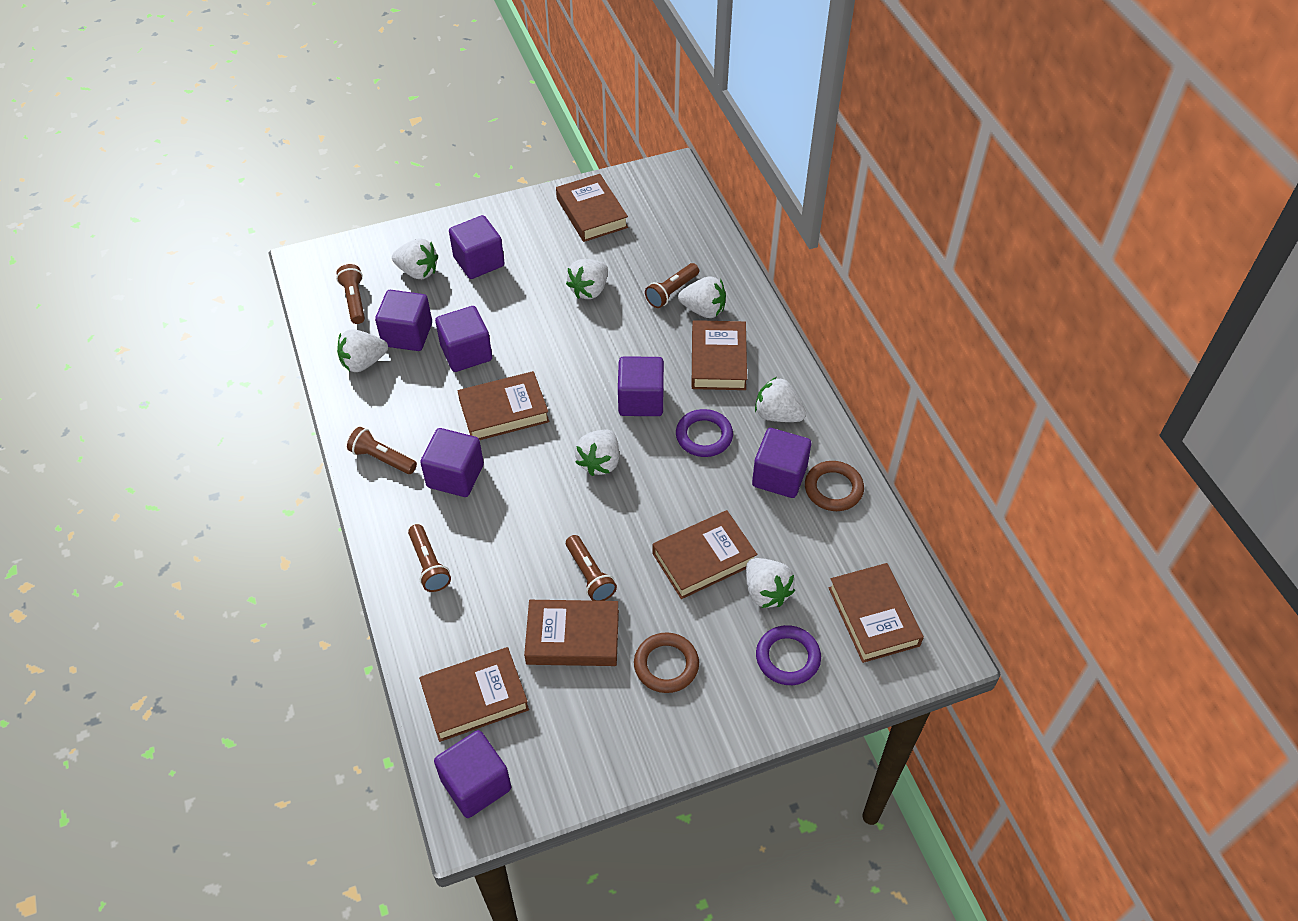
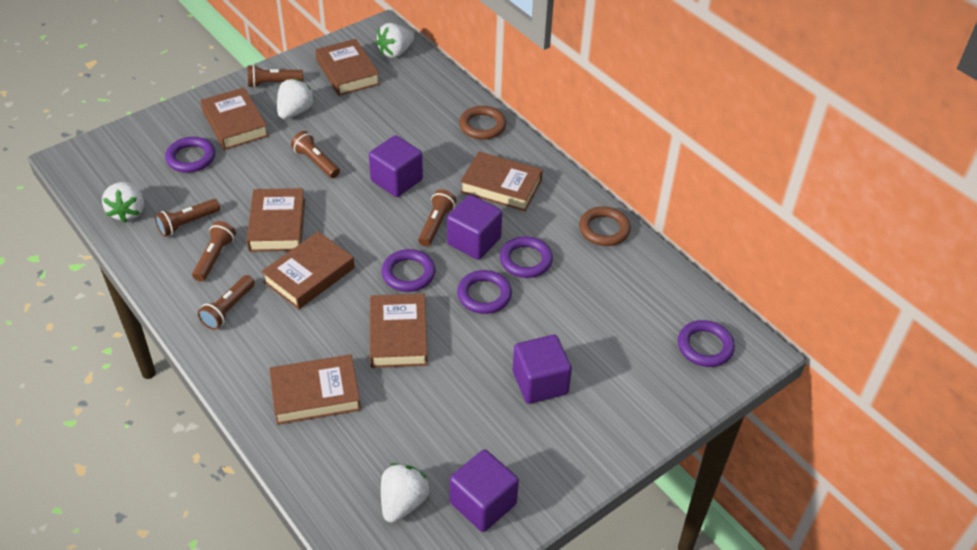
brown flashlight: 5 -> 6
purple cube: 7 -> 4
purple ring: 2 -> 5
white strawberry: 7 -> 4

